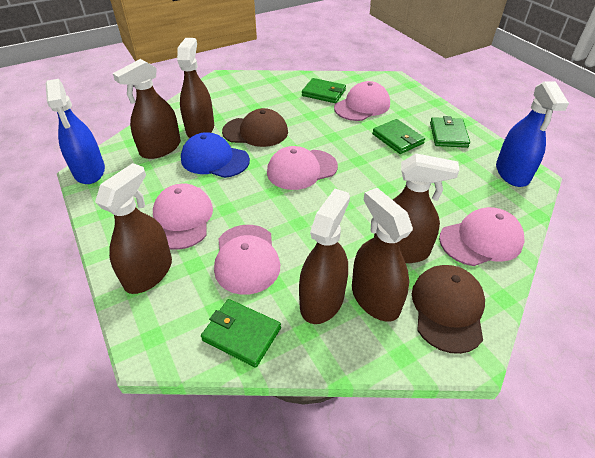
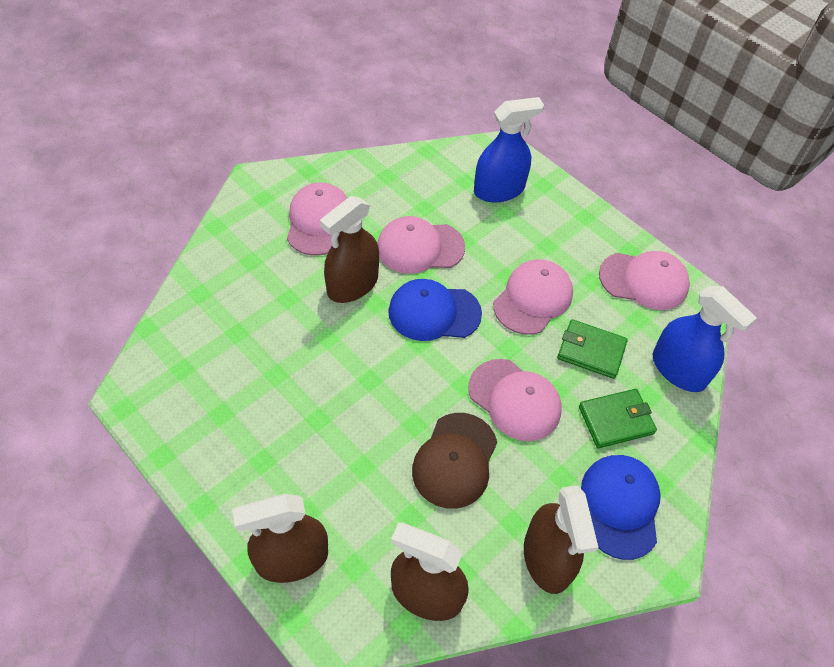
blue cap: 1 -> 2
brown cap: 2 -> 1
brown spray bottle: 6 -> 4
green wallet: 4 -> 2

